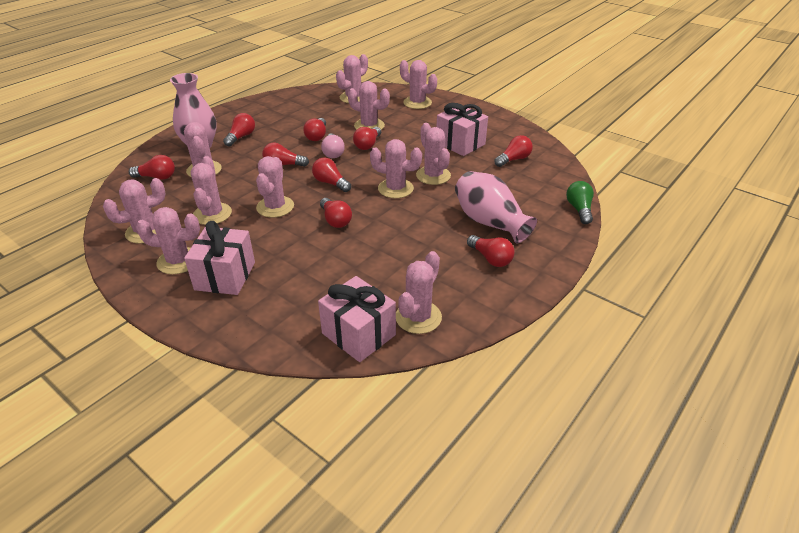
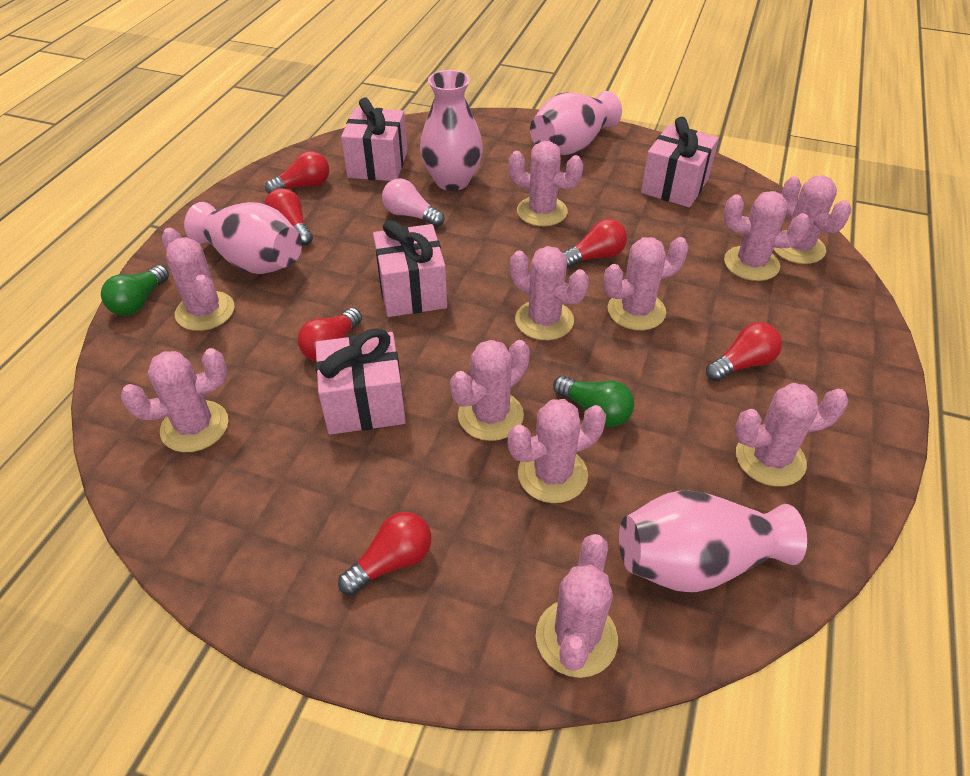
green light bulb: 1 -> 2
pink gift: 3 -> 4
pink vase: 2 -> 4
red light bulb: 9 -> 6

